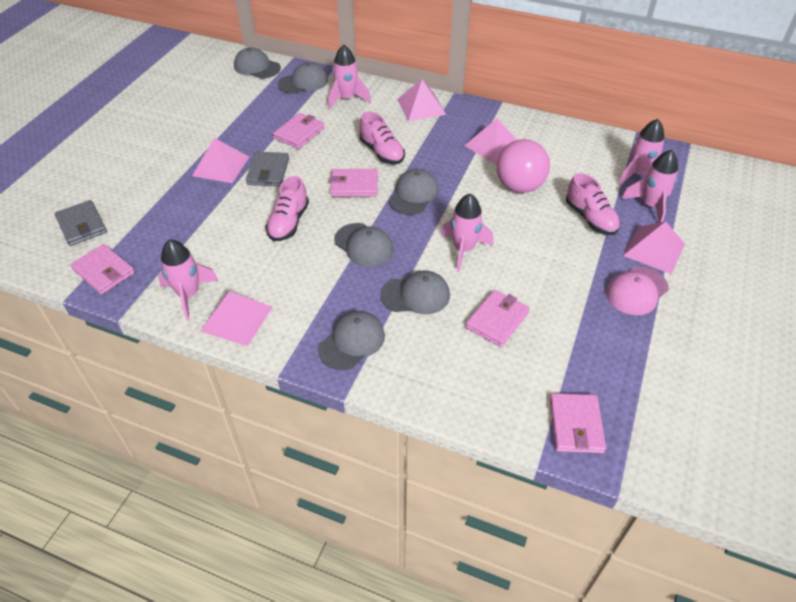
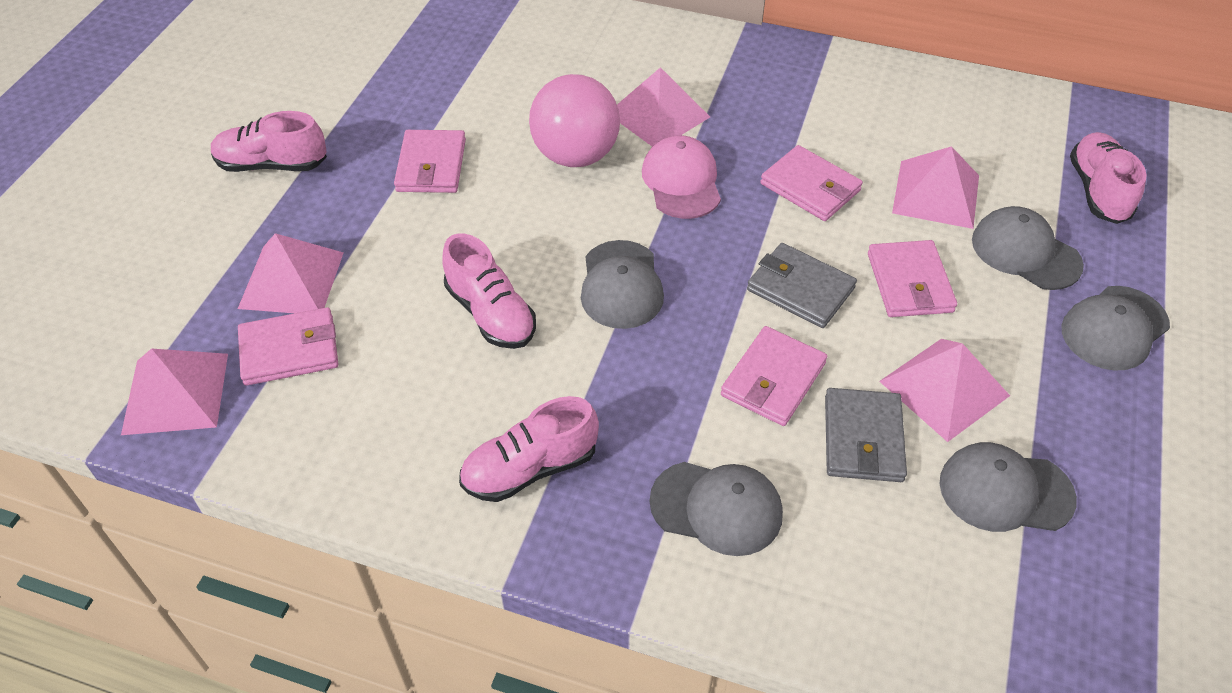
grey cap: 6 -> 5
pink rocket: 5 -> 0
pink shoe: 3 -> 4

